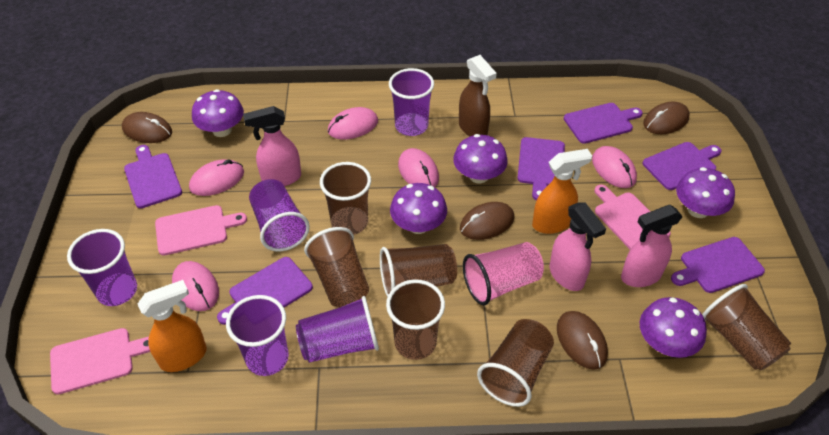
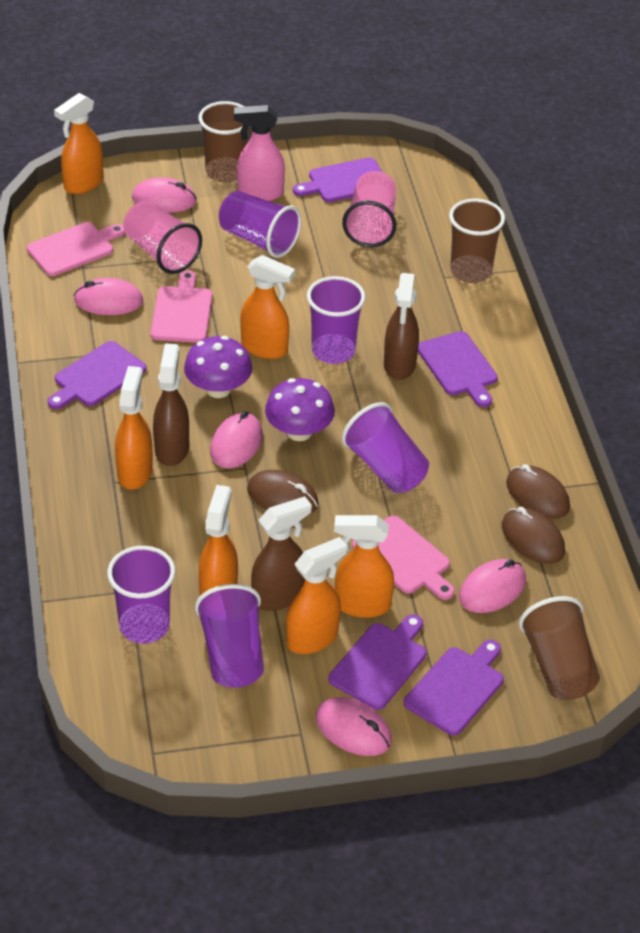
brown cup: 6 -> 3
brown mouse: 4 -> 3
brown spray bottle: 1 -> 3
orange spray bottle: 2 -> 6
pink cup: 1 -> 2
pink spray bottle: 3 -> 1
purple cutting board: 6 -> 5
purple mushroom: 5 -> 2

